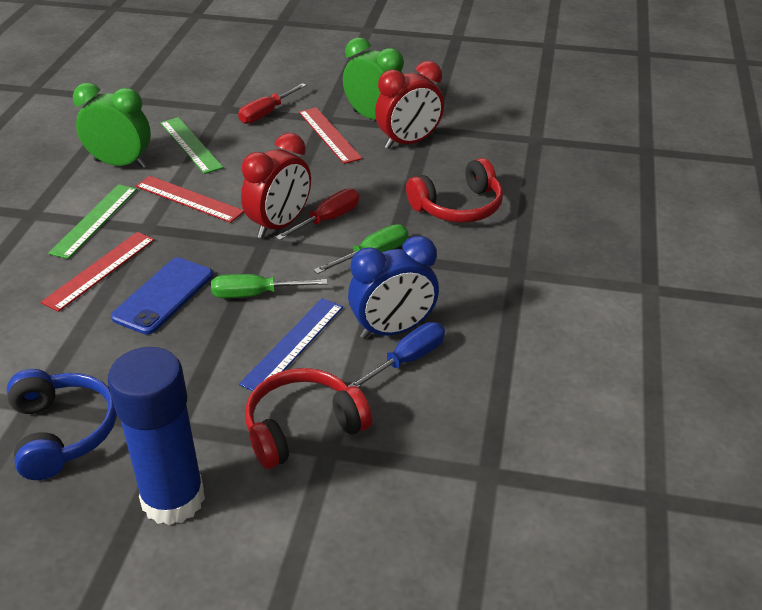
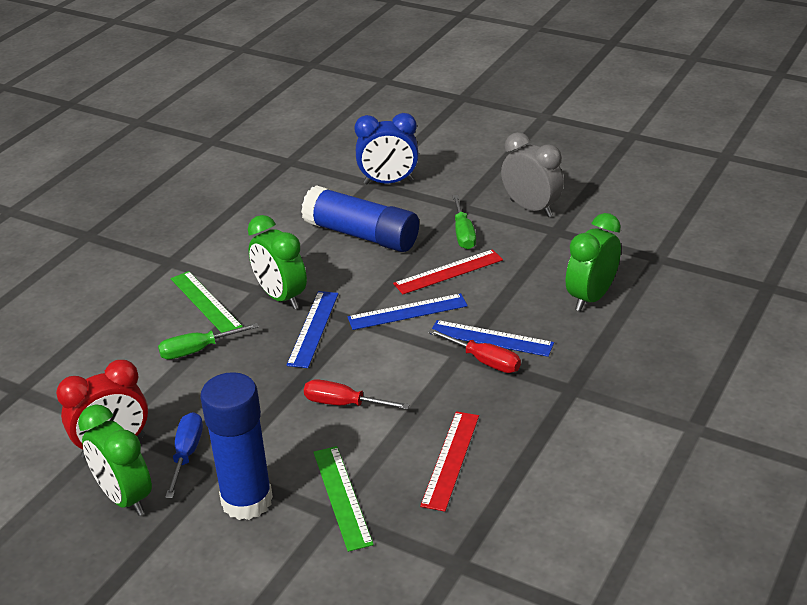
blue glue stick: 1 -> 2
blue headphones: 1 -> 0
blue phone: 1 -> 0
blue ruler: 1 -> 3
green clock: 2 -> 3
grey clock: 0 -> 1
red clock: 2 -> 1
red headphones: 2 -> 0
red ruler: 3 -> 2

